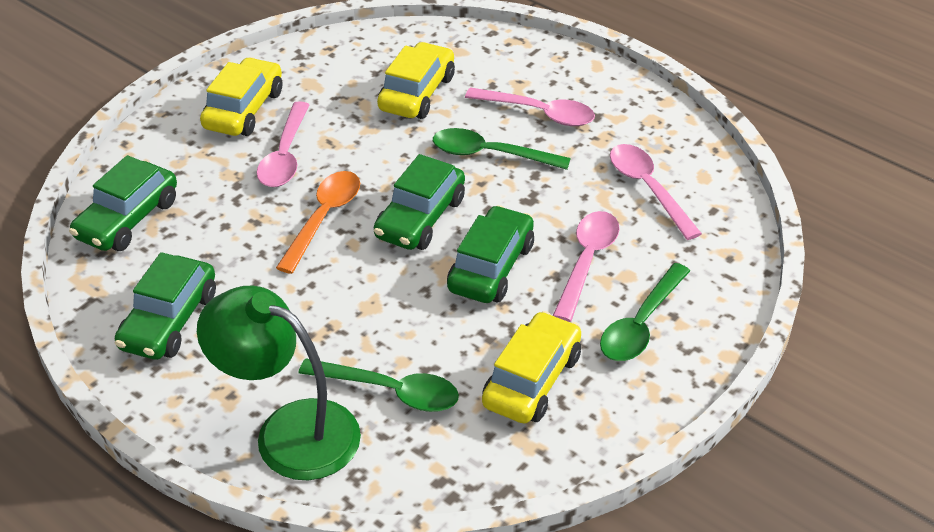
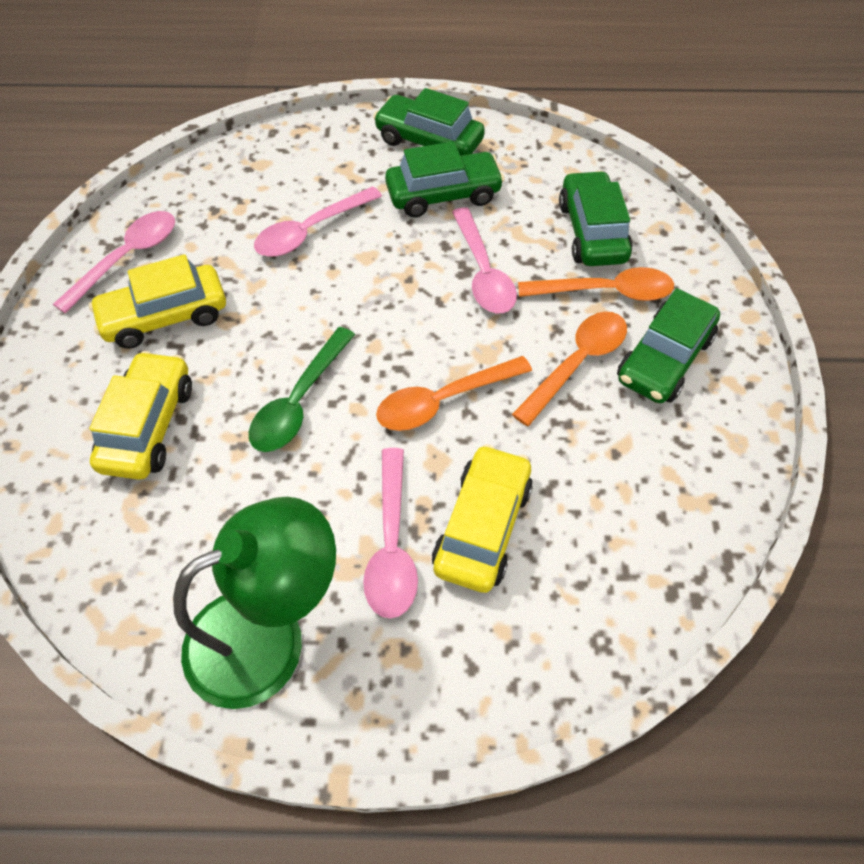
green spoon: 3 -> 1
orange spoon: 1 -> 3

